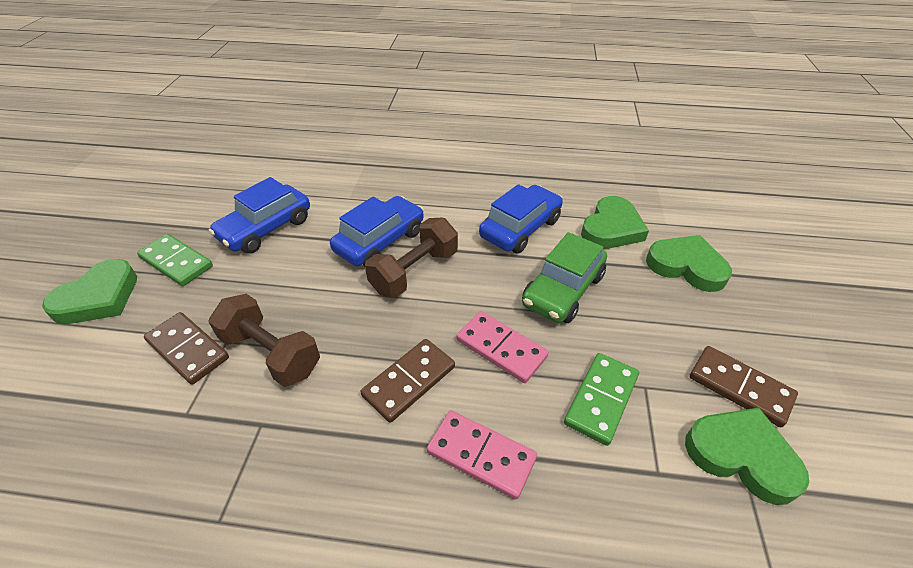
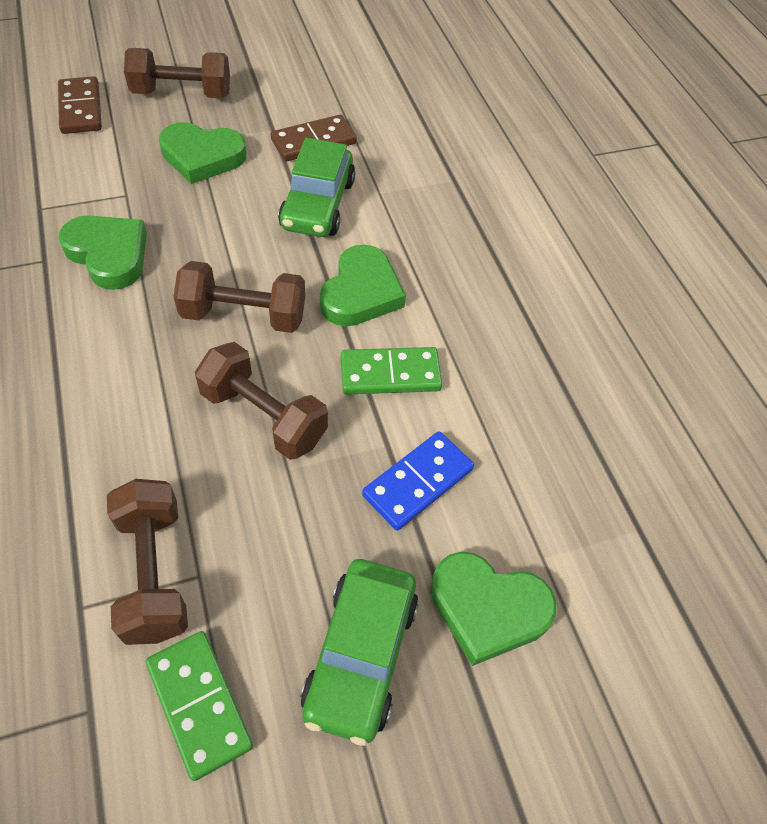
blue car: 3 -> 0
blue domino: 0 -> 1
brown domino: 3 -> 2
brown dumbbell: 2 -> 4
green car: 1 -> 2
pink domino: 2 -> 0

